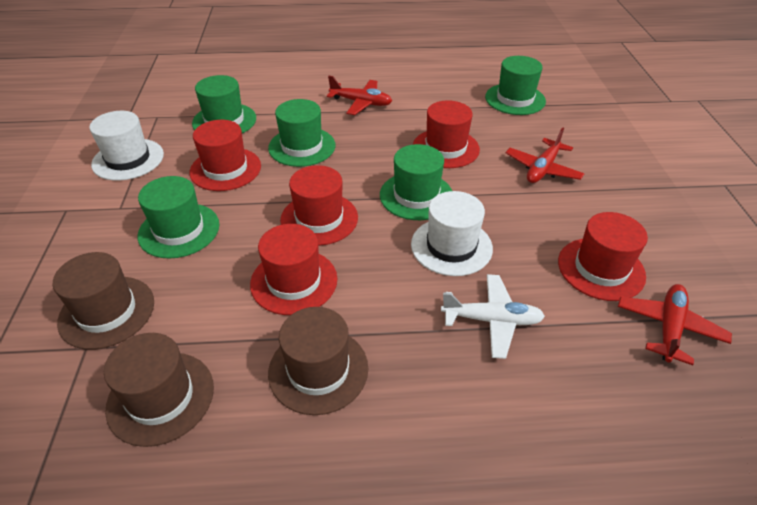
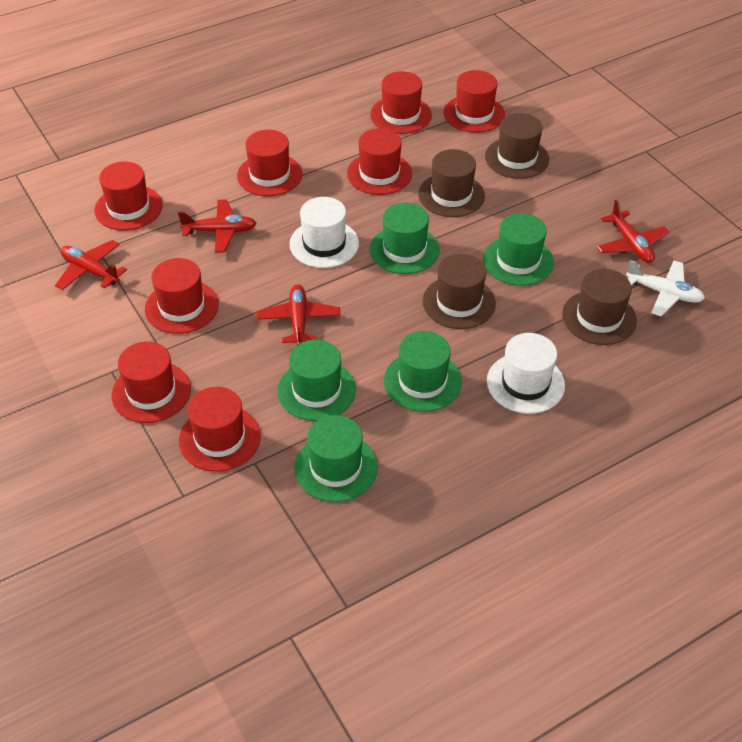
brown hat: 3 -> 4
red hat: 5 -> 8
red plane: 3 -> 4

